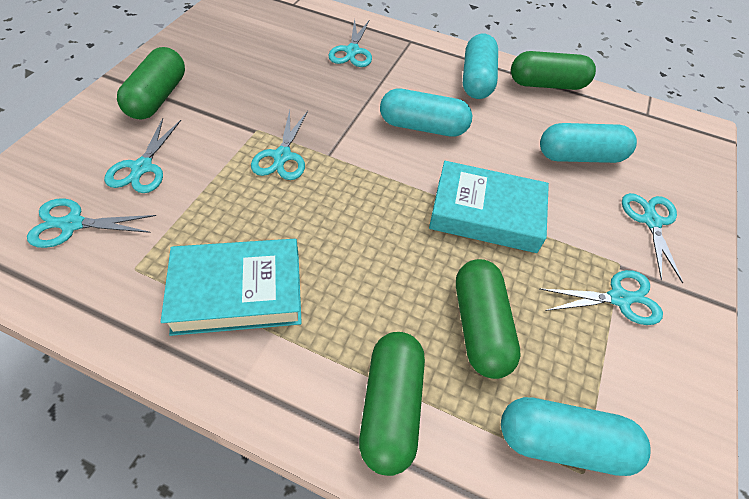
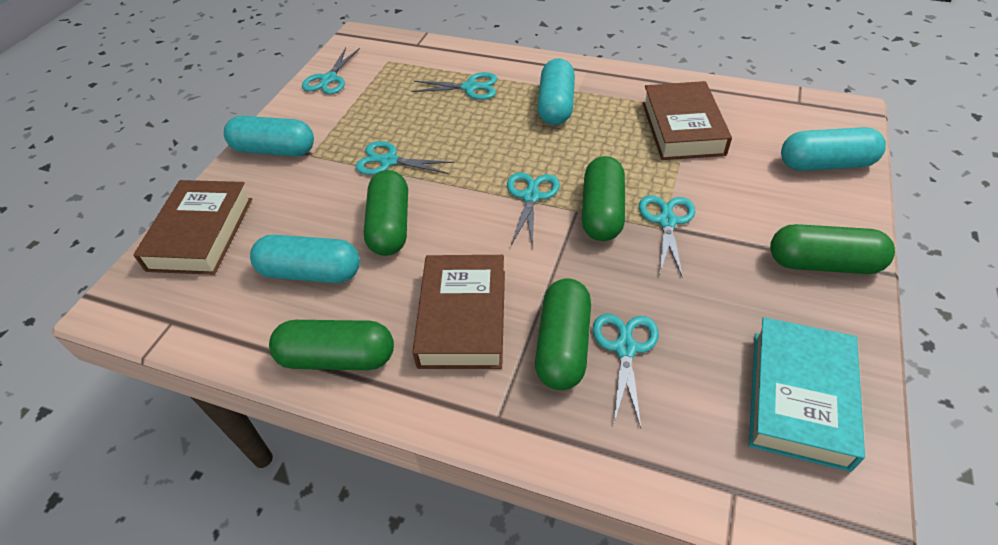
brown book: 0 -> 3
green capsule: 4 -> 5
turquoise book: 2 -> 1

